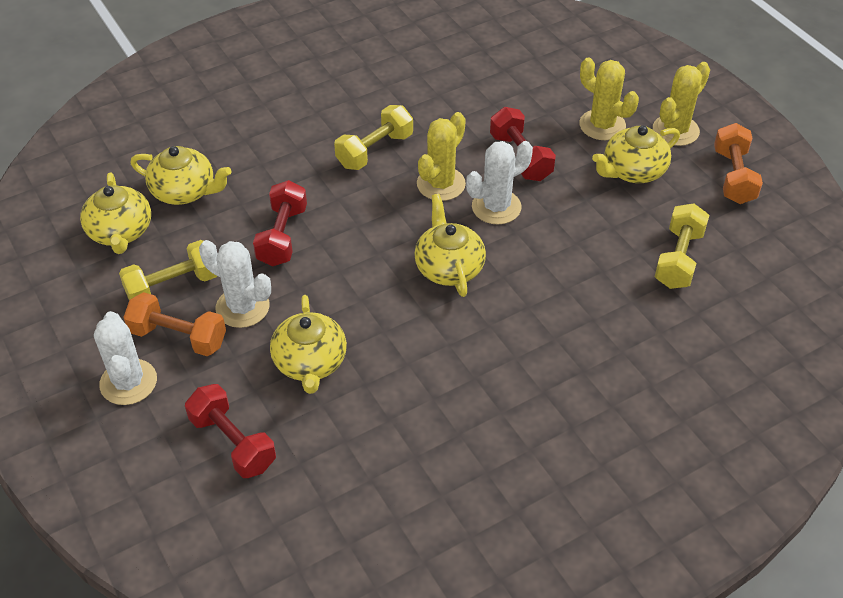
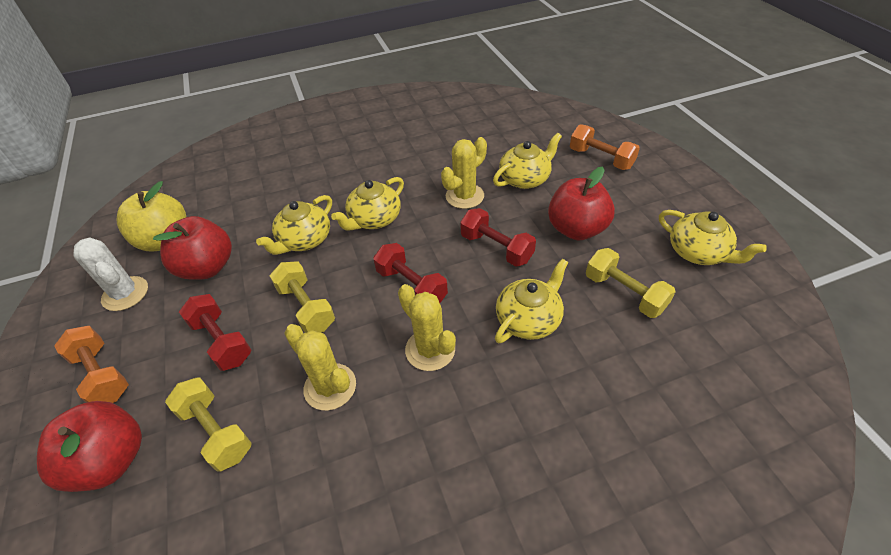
red apple: 0 -> 3
white cactus: 3 -> 1
yellow apple: 0 -> 1

